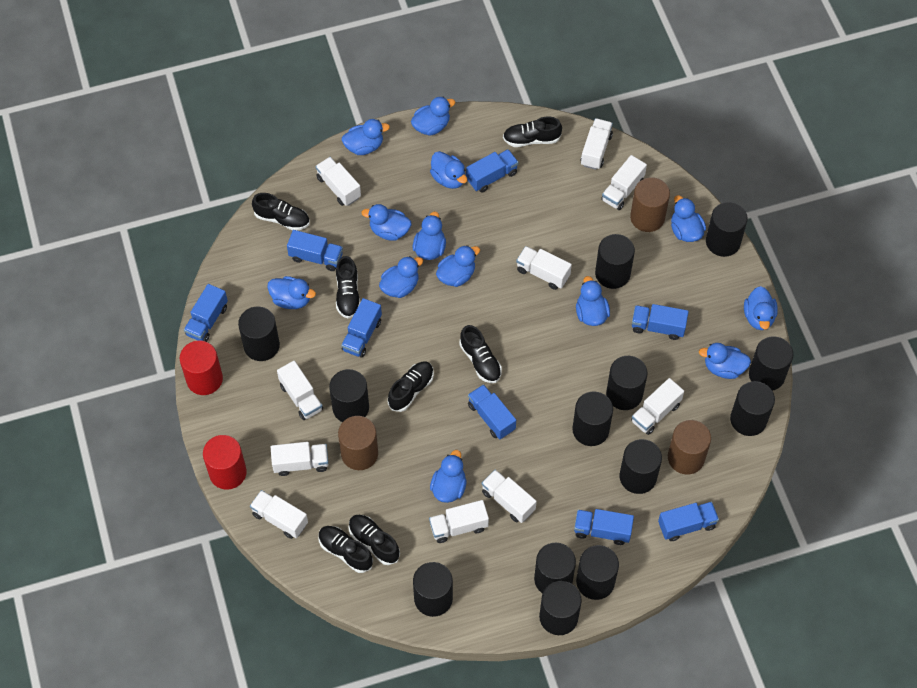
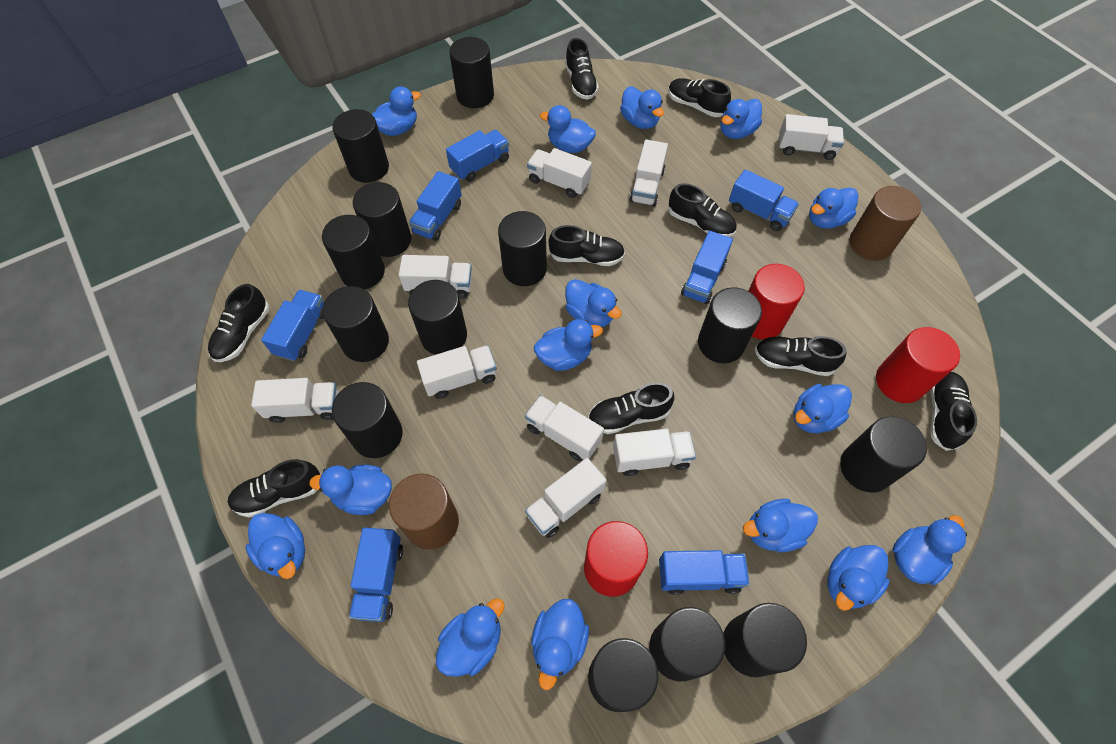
black shoe: 7 -> 9
blue duck: 13 -> 15
blue truck: 8 -> 7
brown cylinder: 3 -> 2
red cylinder: 2 -> 3
white truck: 10 -> 9

